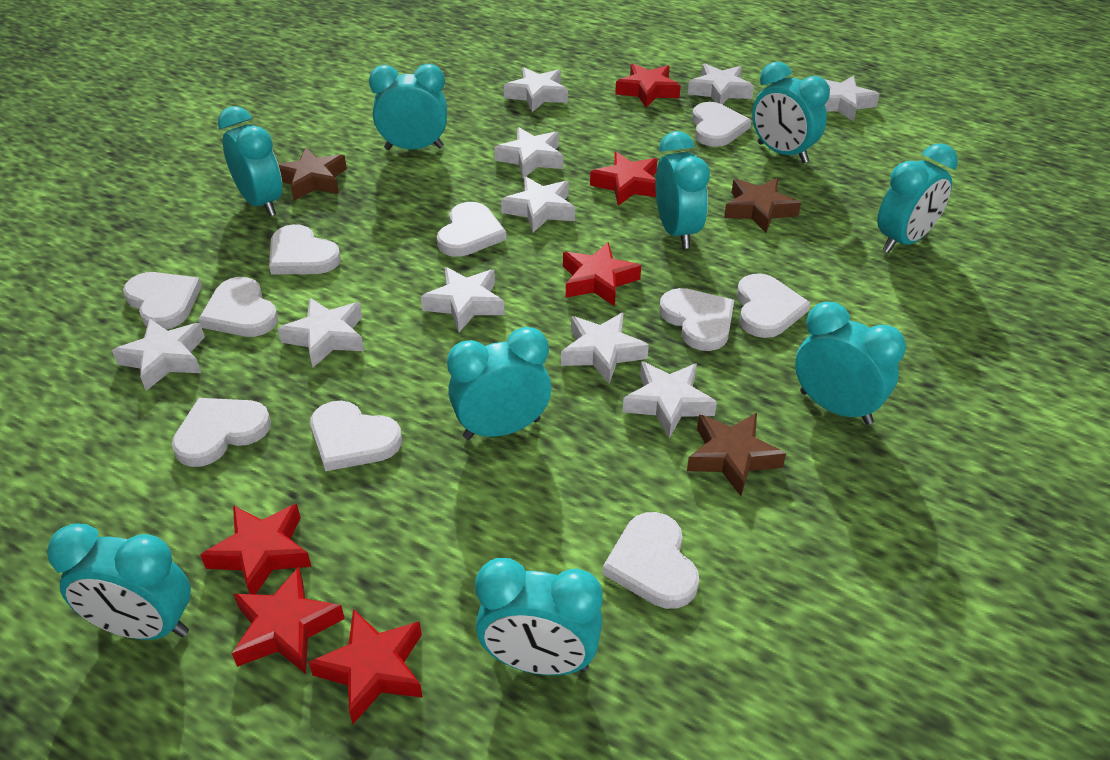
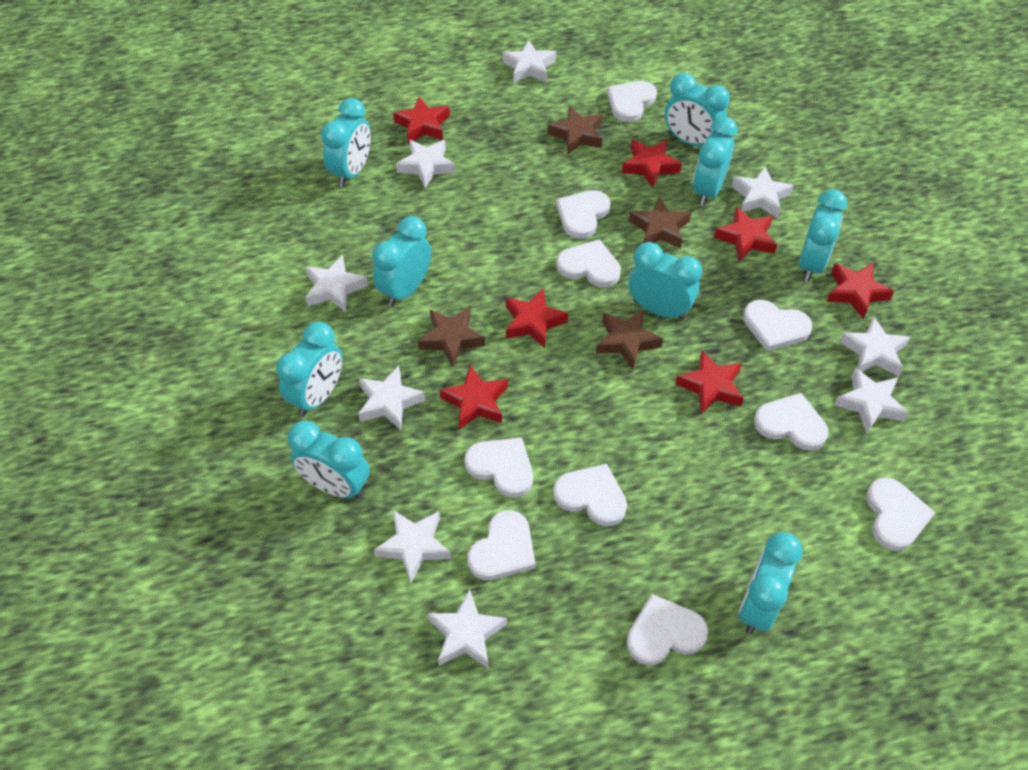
brown star: 3 -> 4
red star: 6 -> 7
white star: 10 -> 9

